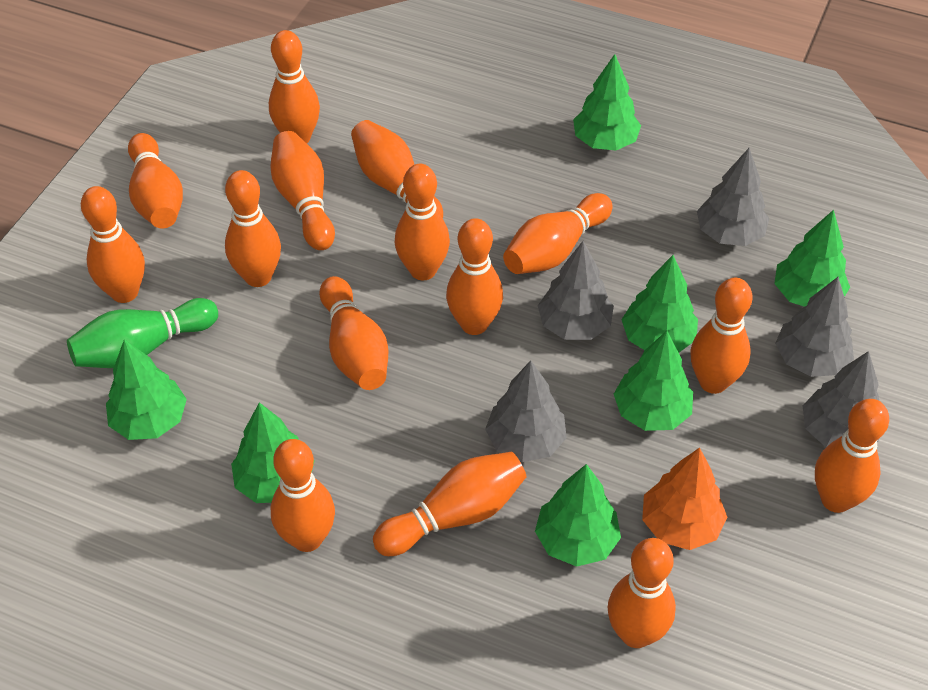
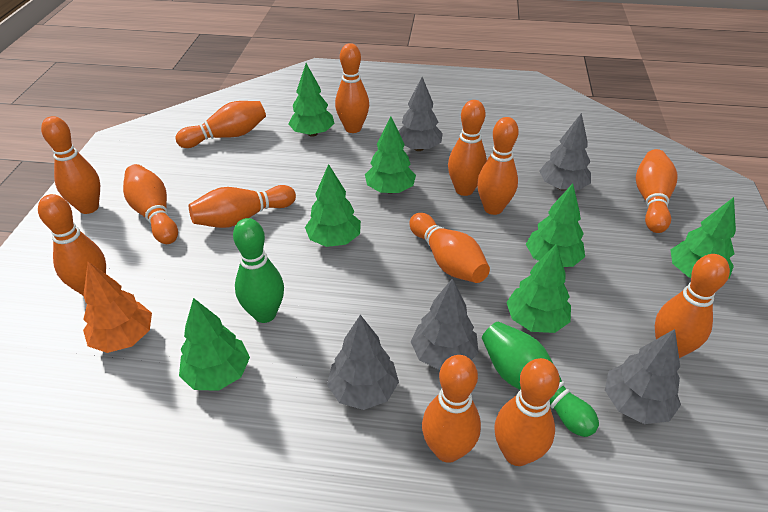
green bowling pin: 1 -> 2
orange bowling pin: 15 -> 13

